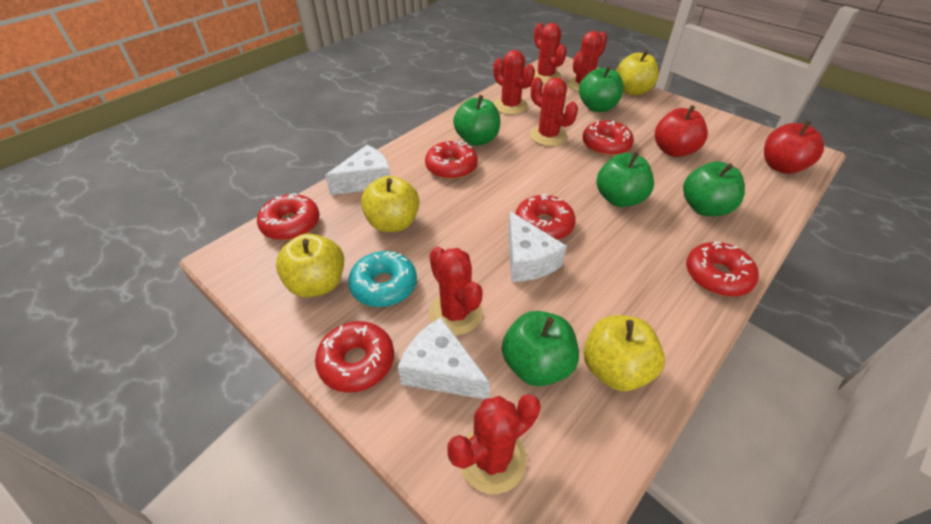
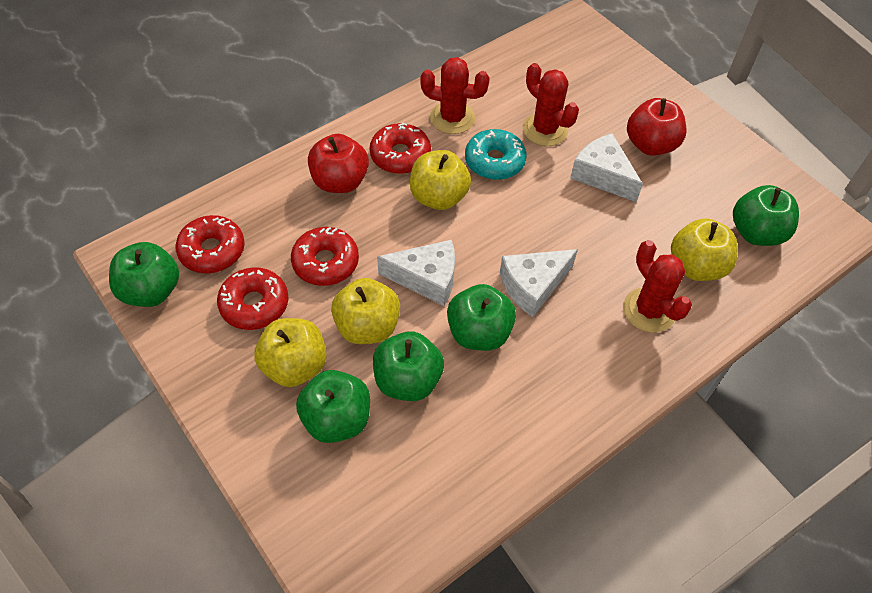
red cactus: 6 -> 3
red donut: 6 -> 4

